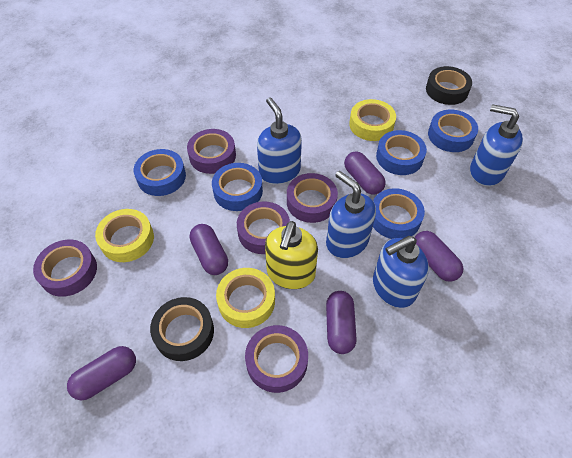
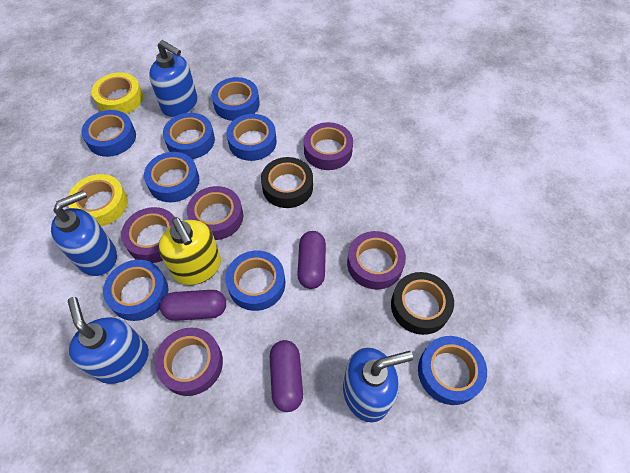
blue tape: 5 -> 8
purple capsule: 5 -> 3
yellow tape: 3 -> 2

